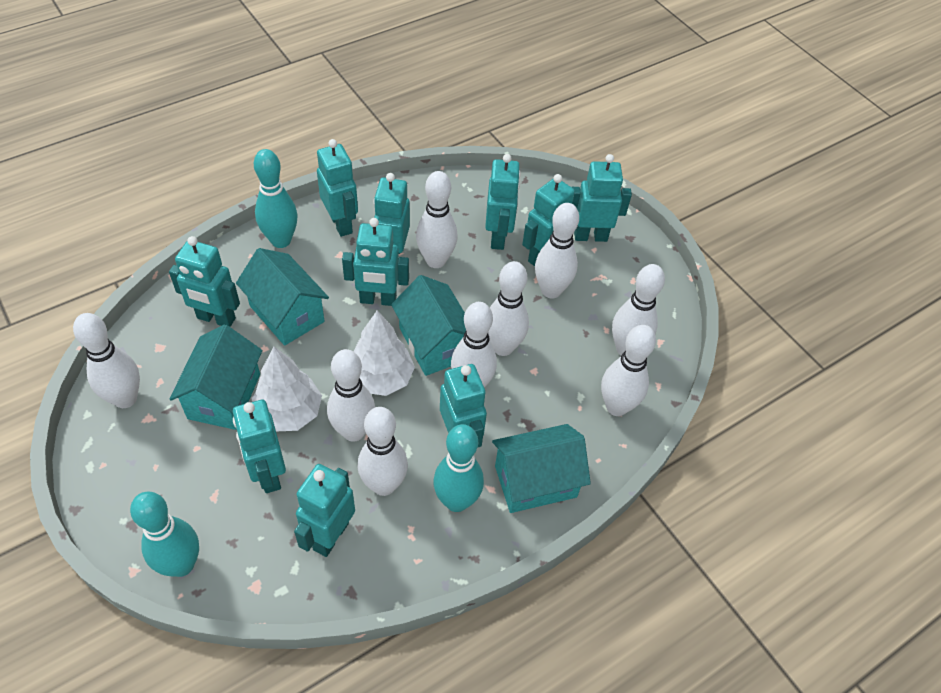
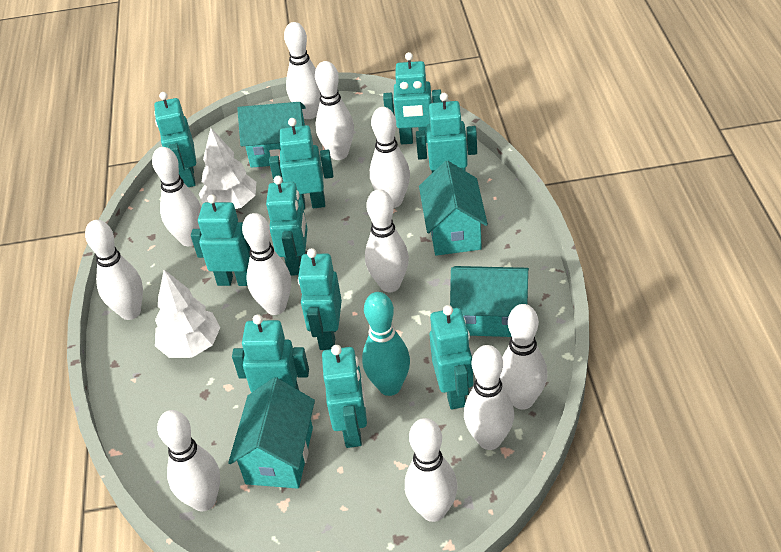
turquoise bowling pin: 3 -> 1
white bowling pin: 9 -> 11

